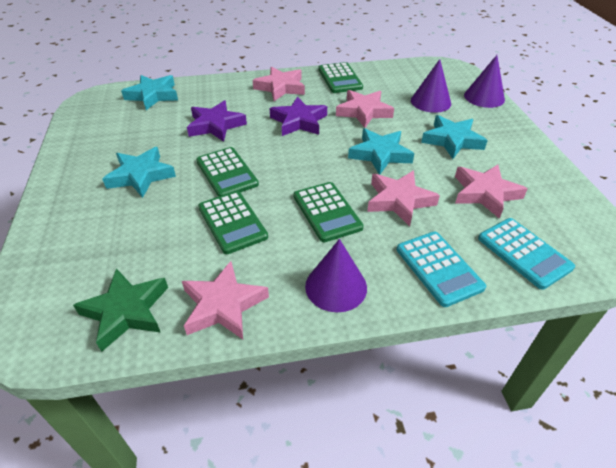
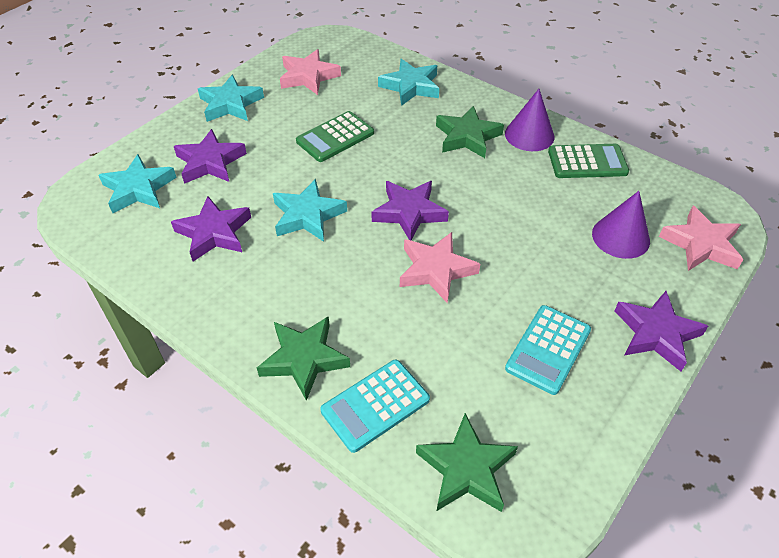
green calculator: 4 -> 2
green star: 1 -> 3
pink star: 5 -> 3
purple cone: 3 -> 2
purple star: 2 -> 4

